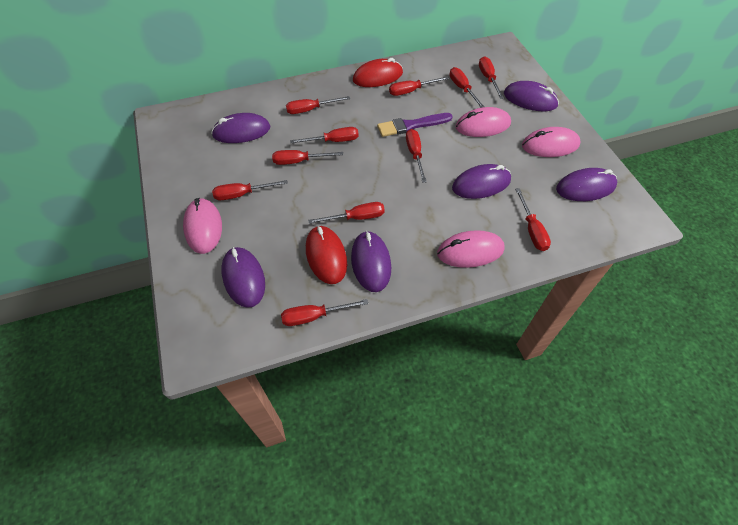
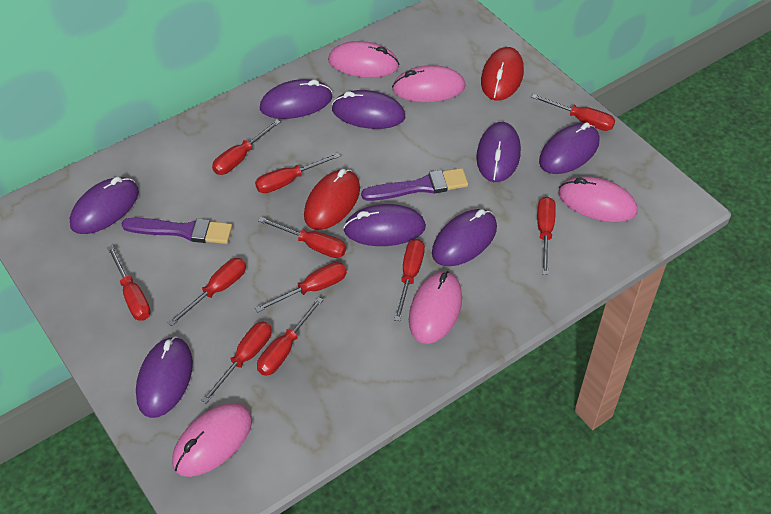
pink mouse: 4 -> 5
purple brush: 1 -> 2
purple mouse: 6 -> 8

